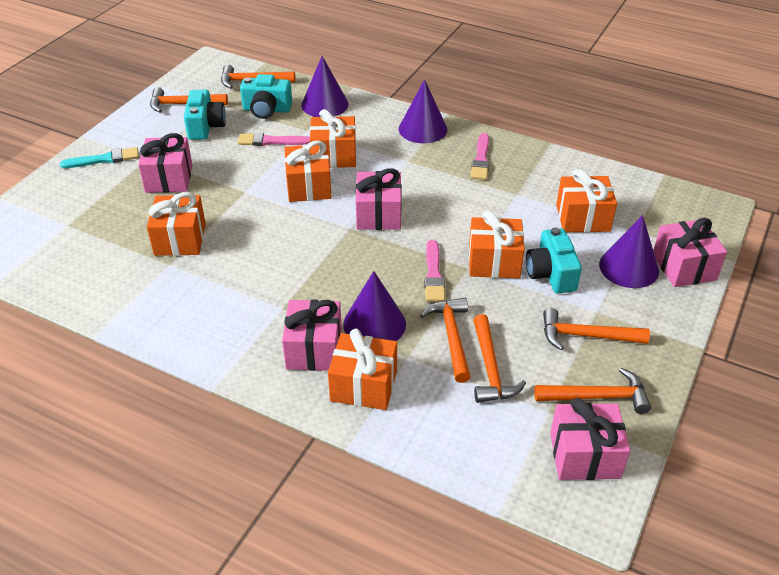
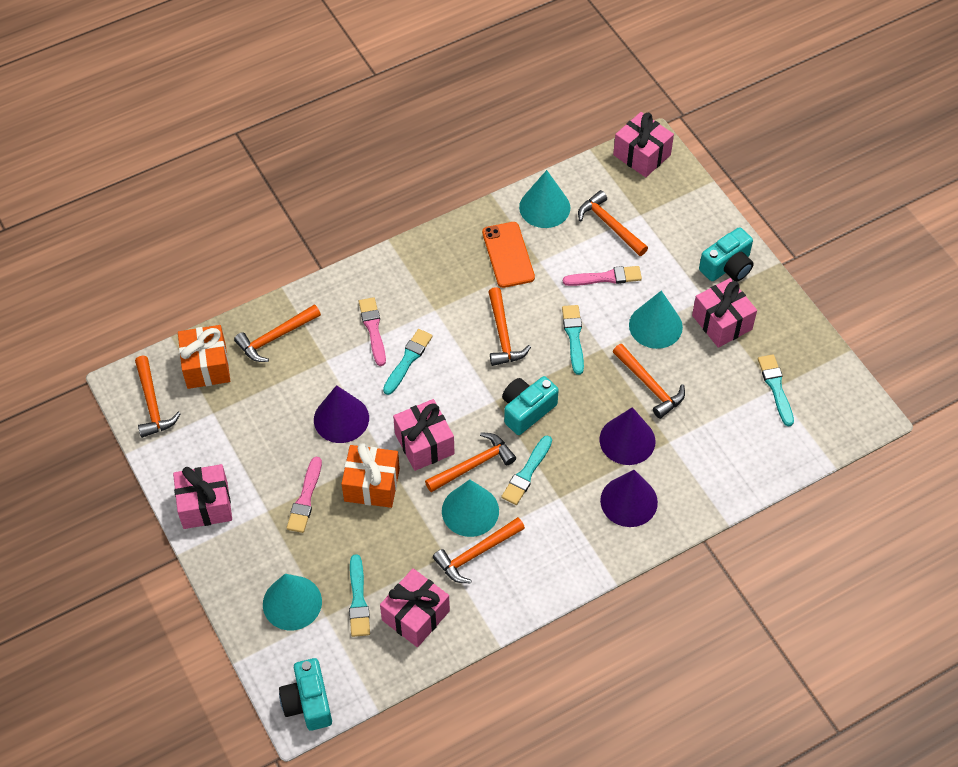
orange gift: 6 -> 2
orange hammer: 6 -> 7
orange phone: 0 -> 1
purple cone: 4 -> 3
turquoise brush: 1 -> 5
turquoise cone: 0 -> 4

